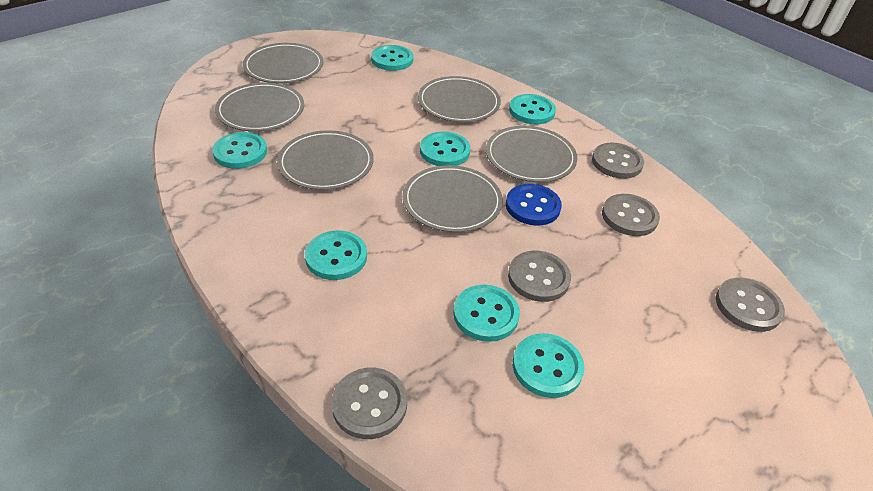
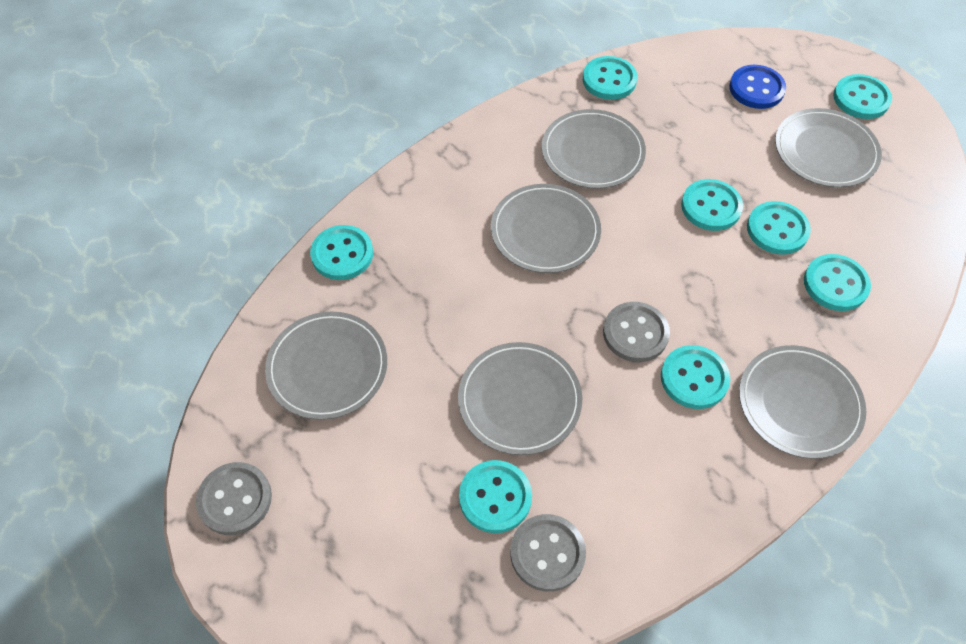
grey button: 5 -> 3
turquoise button: 7 -> 8

